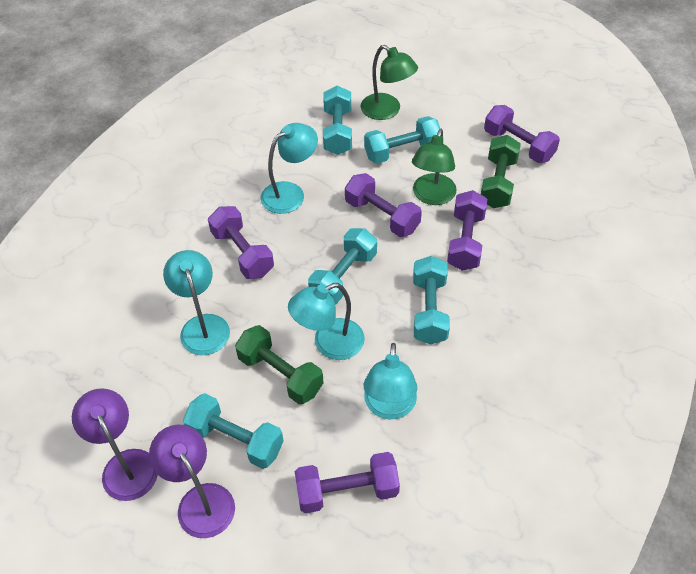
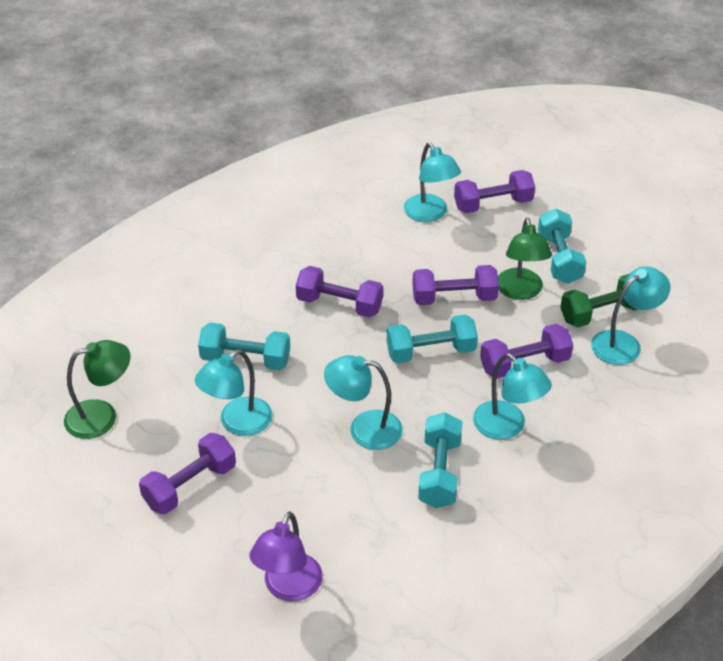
green dumbbell: 2 -> 1
purple lamp: 2 -> 1
turquoise dumbbell: 5 -> 4
turquoise lamp: 4 -> 5

